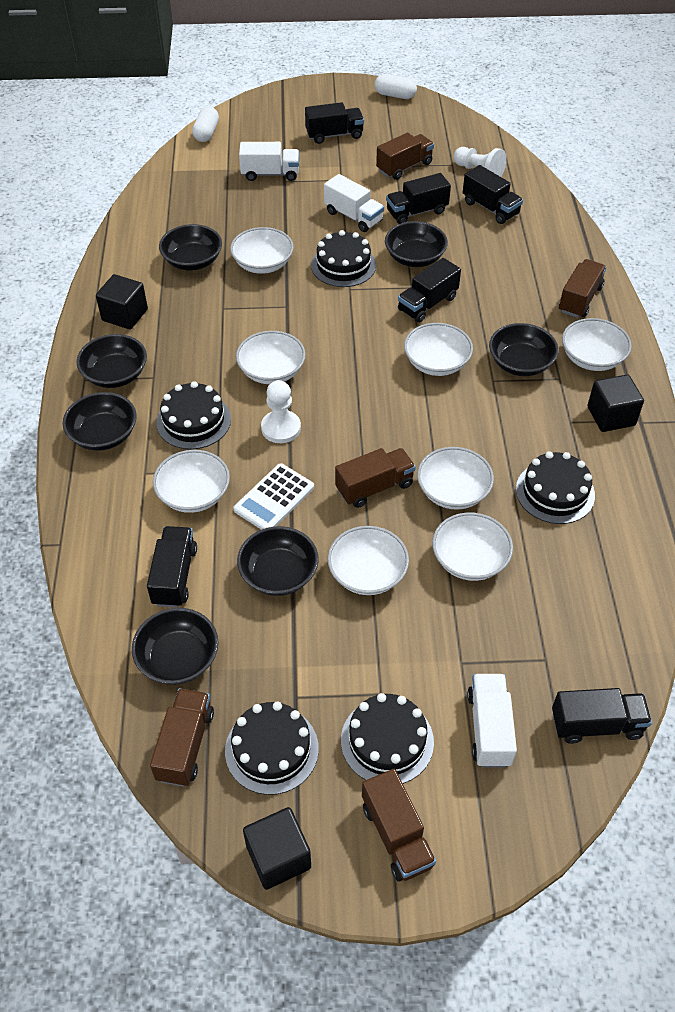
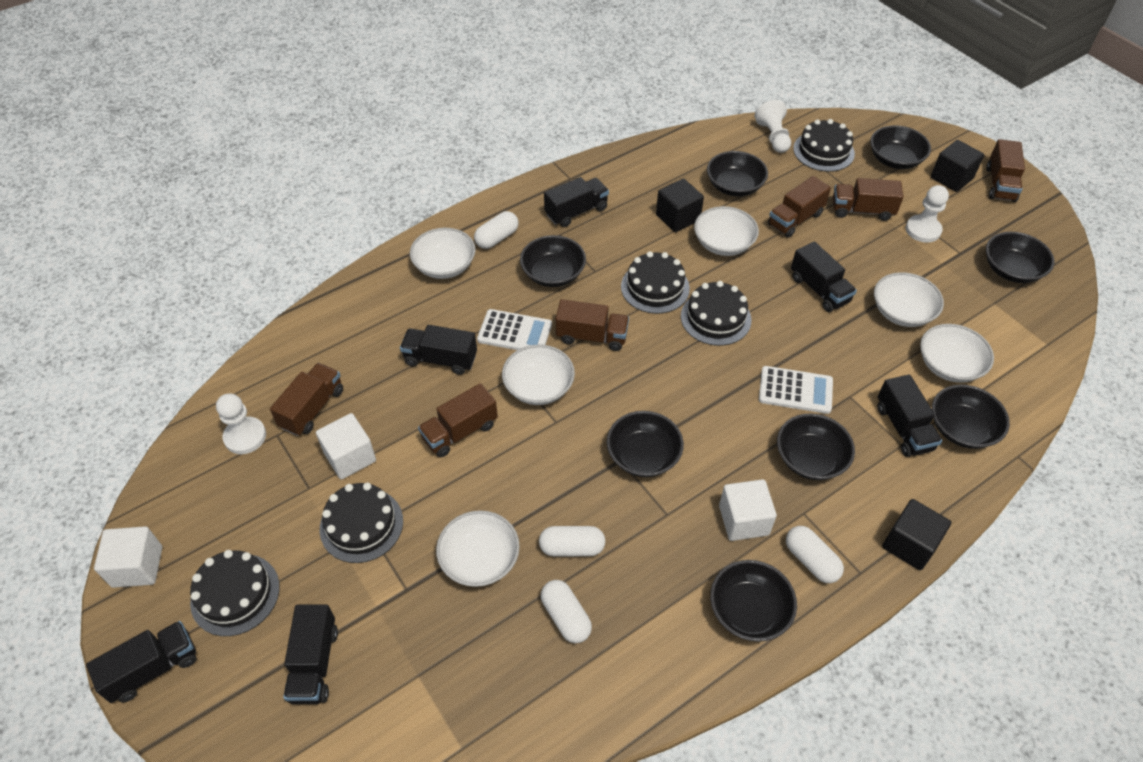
black bowl: 7 -> 8
brown truck: 5 -> 6
white bowl: 8 -> 6
white calculator: 1 -> 2
white capsule: 2 -> 4
white cube: 0 -> 3
white pawn: 2 -> 3
white truck: 3 -> 0

